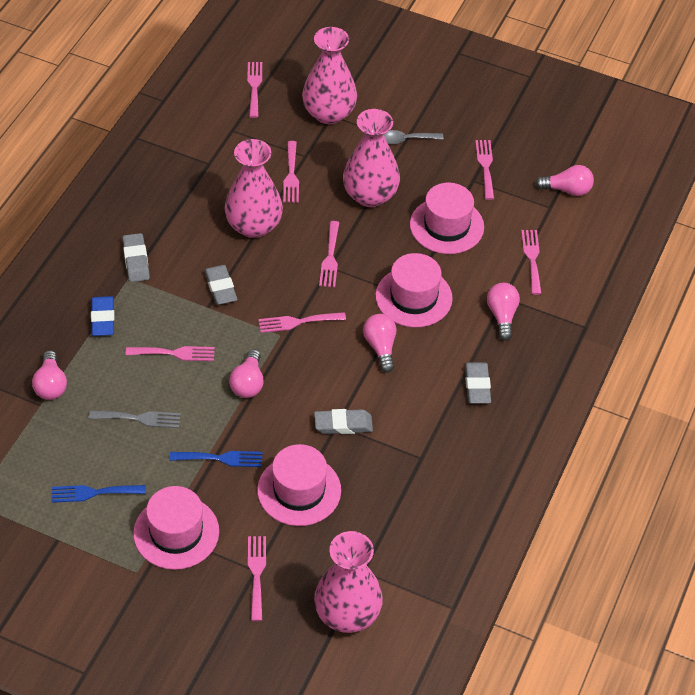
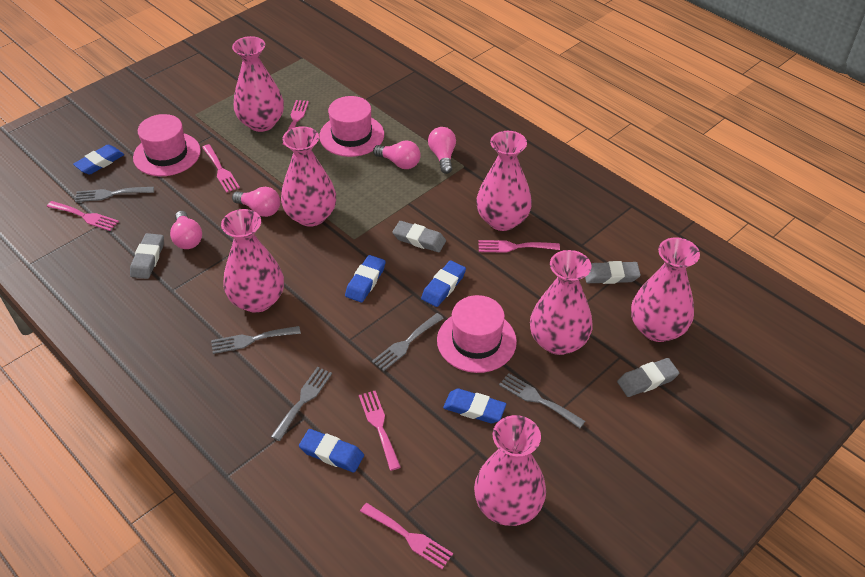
blue eraser: 1 -> 5
blue fork: 2 -> 0
grey fork: 1 -> 5
grey spoon: 1 -> 0
pink fork: 8 -> 6
pink hat: 4 -> 3
pink light bulb: 5 -> 4
pink vase: 4 -> 7

